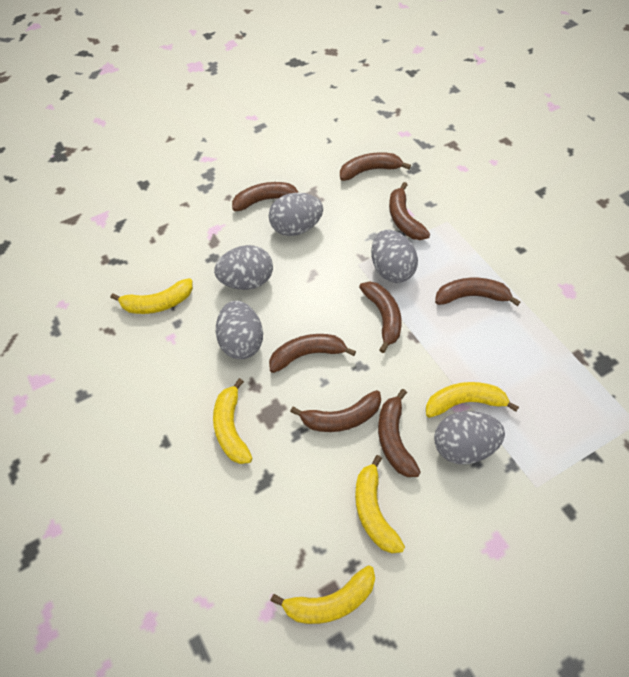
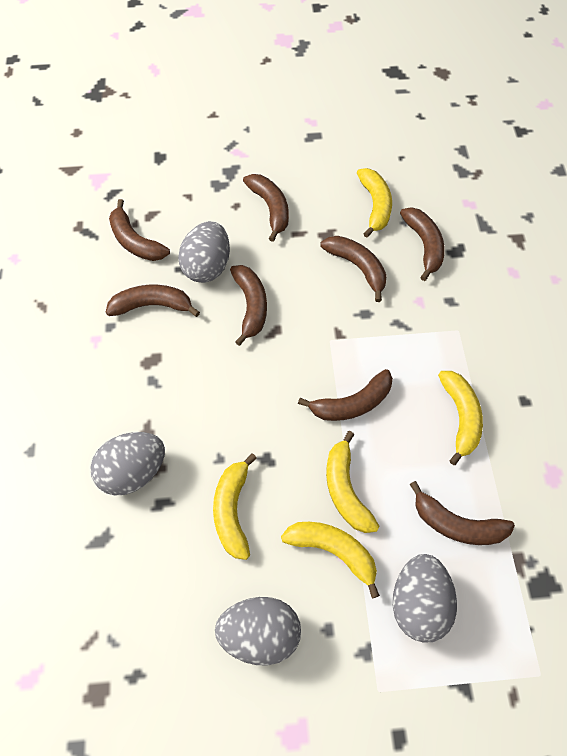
grey egg: 5 -> 4

